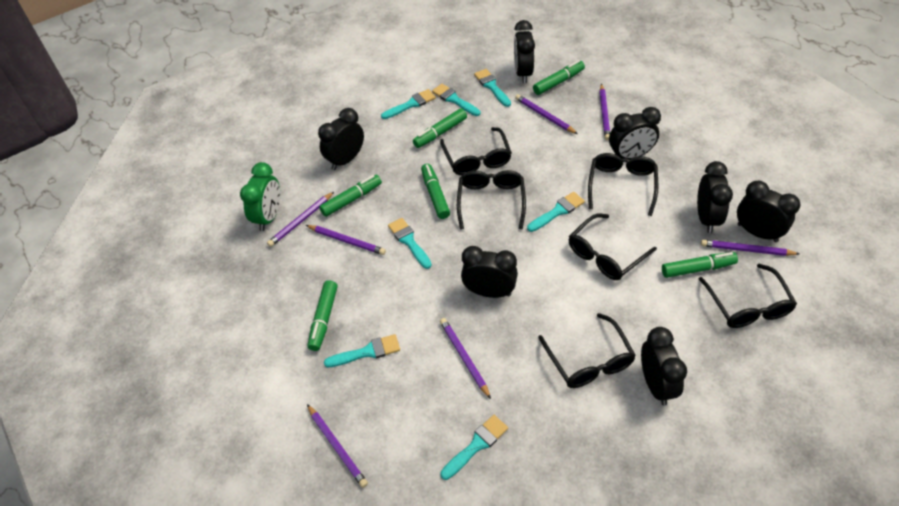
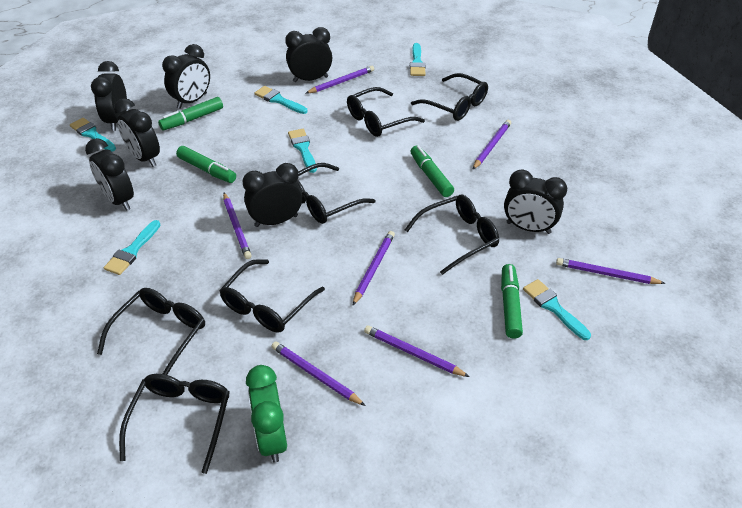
black glasses: 6 -> 7
green marker: 6 -> 4
turquoise brush: 7 -> 6

